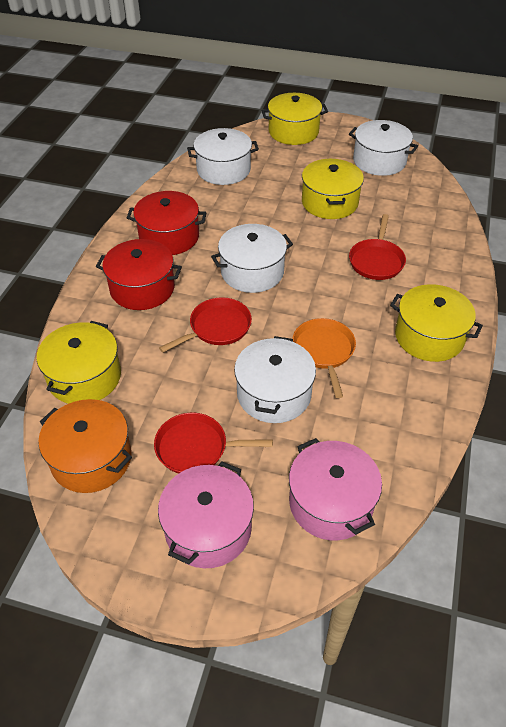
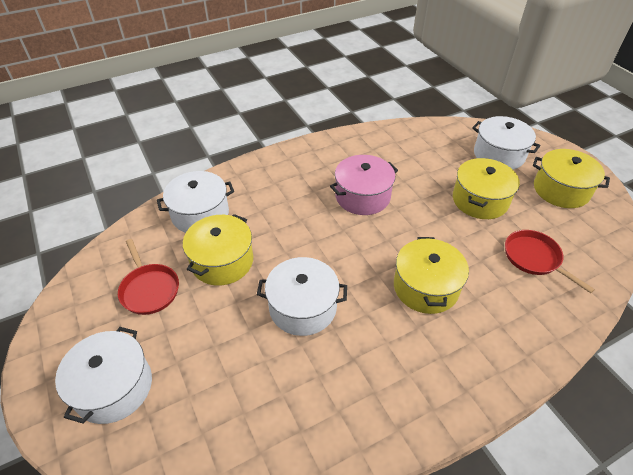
orange pan: 1 -> 0
orange pot: 1 -> 0
pink pot: 2 -> 1
red pan: 3 -> 2
red pot: 2 -> 0

